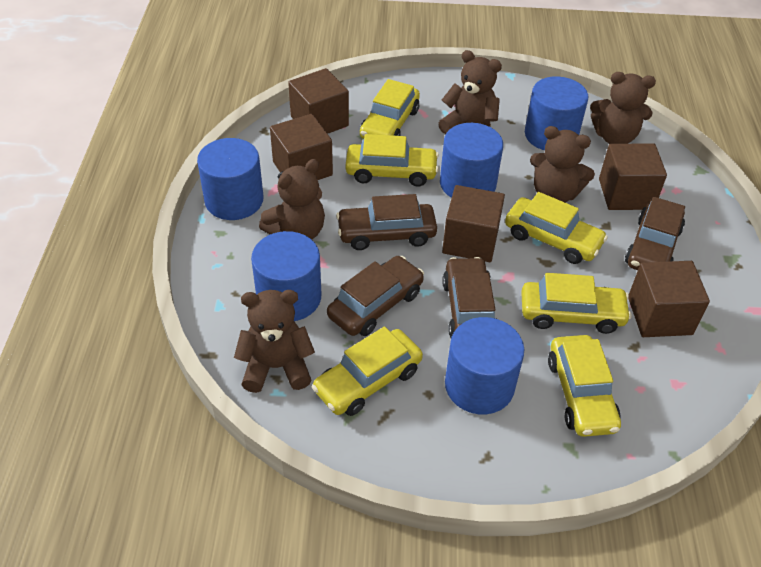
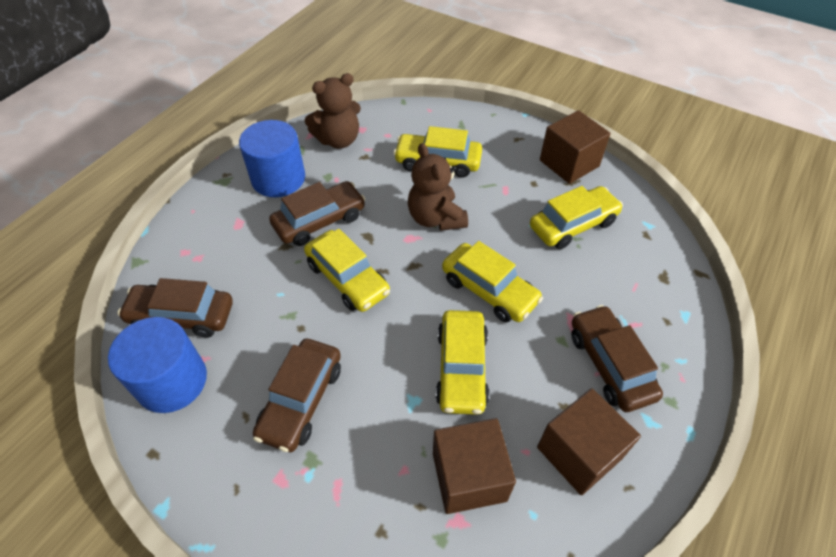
blue cylinder: 5 -> 2
brown cube: 5 -> 3
brown teddy bear: 5 -> 2
yellow car: 6 -> 5

